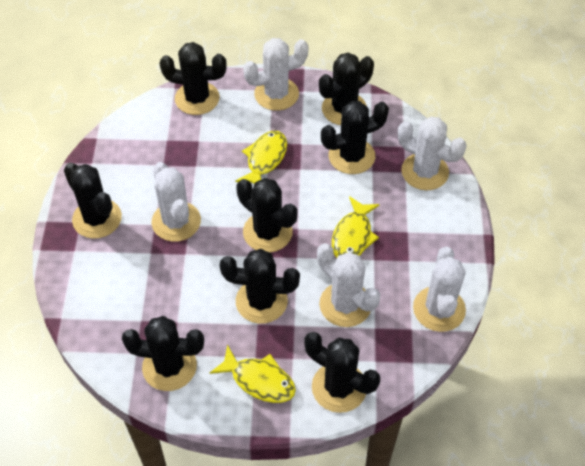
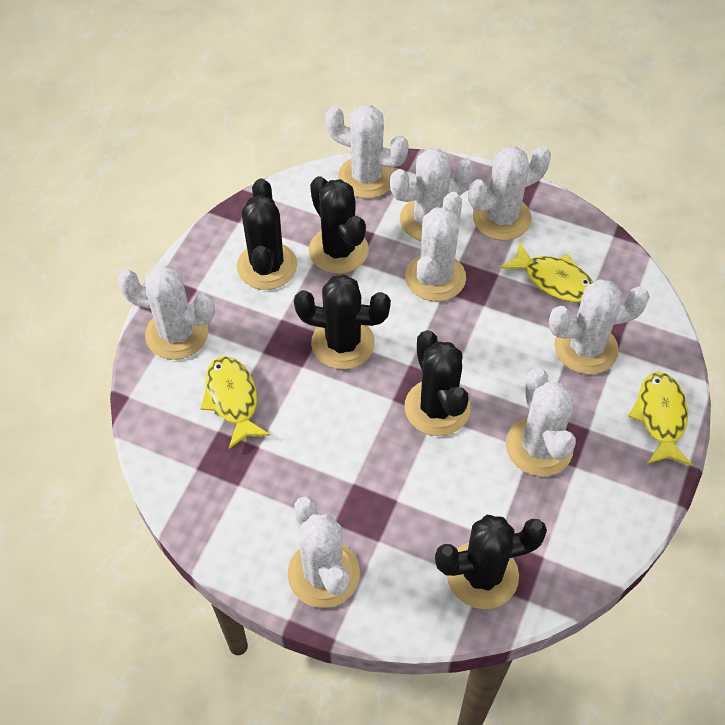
black cactus: 8 -> 5
white cactus: 5 -> 8

